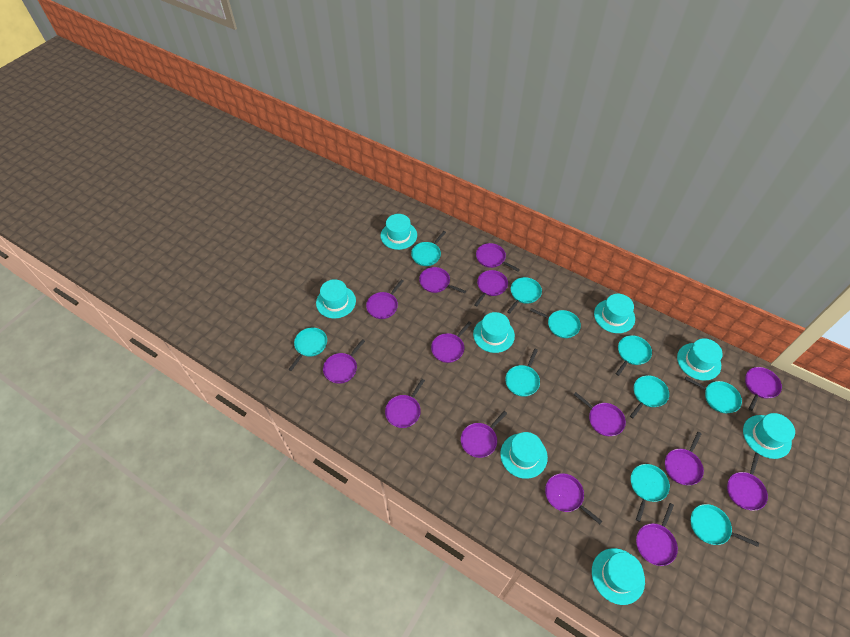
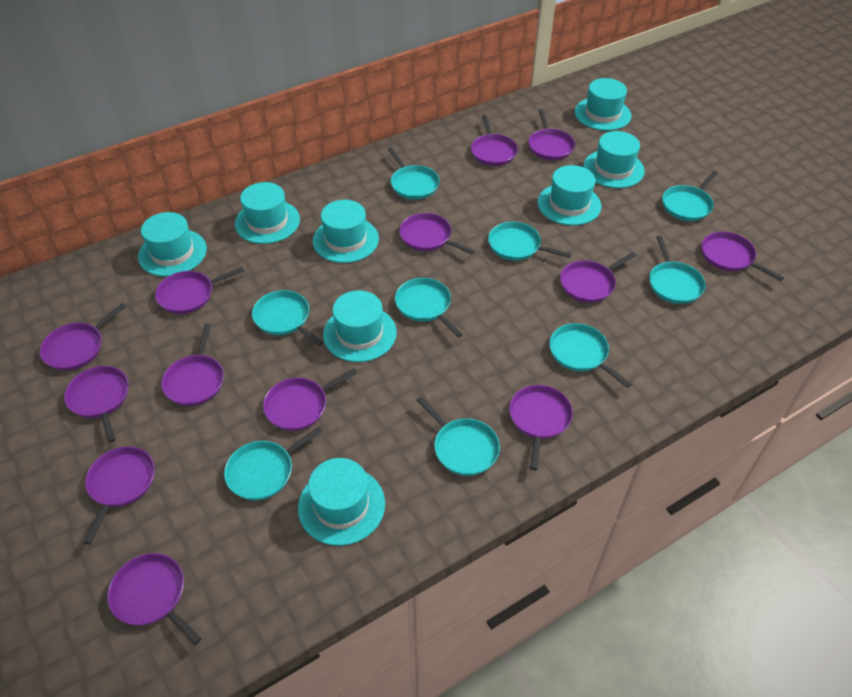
purple pan: 14 -> 13
turquoise pan: 10 -> 9

